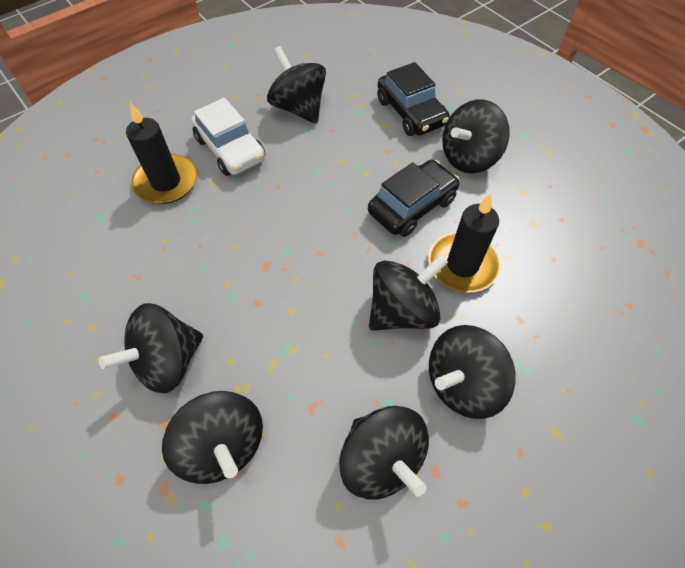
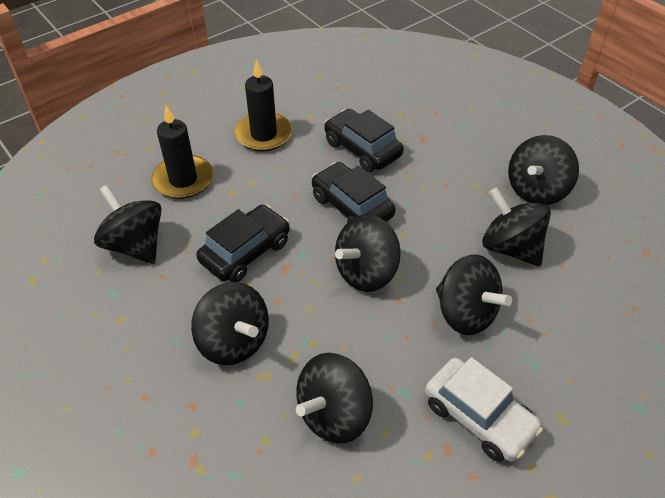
black car: 2 -> 3

